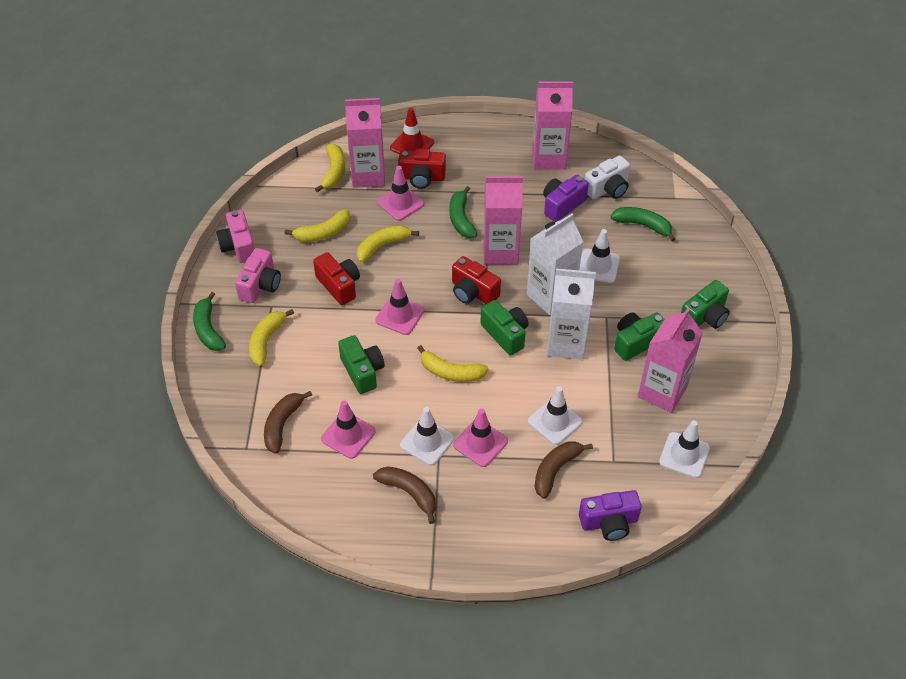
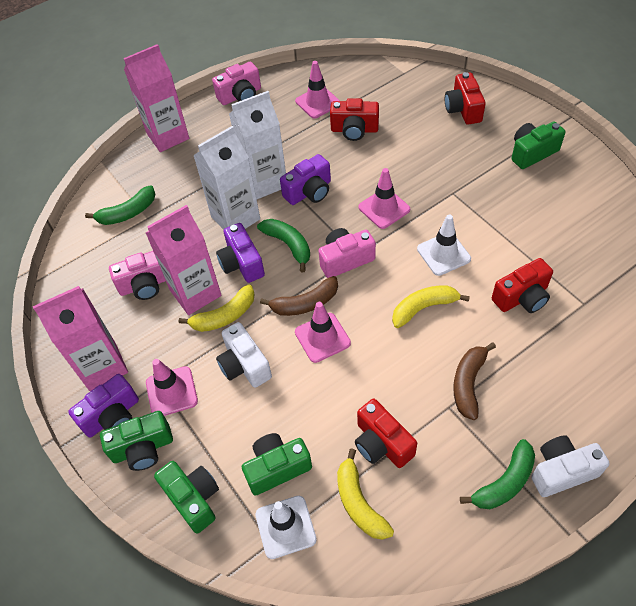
brown banana: 3 -> 2
pink camera: 2 -> 3
pink carton: 4 -> 3
purple camera: 2 -> 3
red camera: 3 -> 4
red traffic cone: 1 -> 0
white camera: 1 -> 2
white traffic cone: 4 -> 2
yellow banana: 5 -> 3

